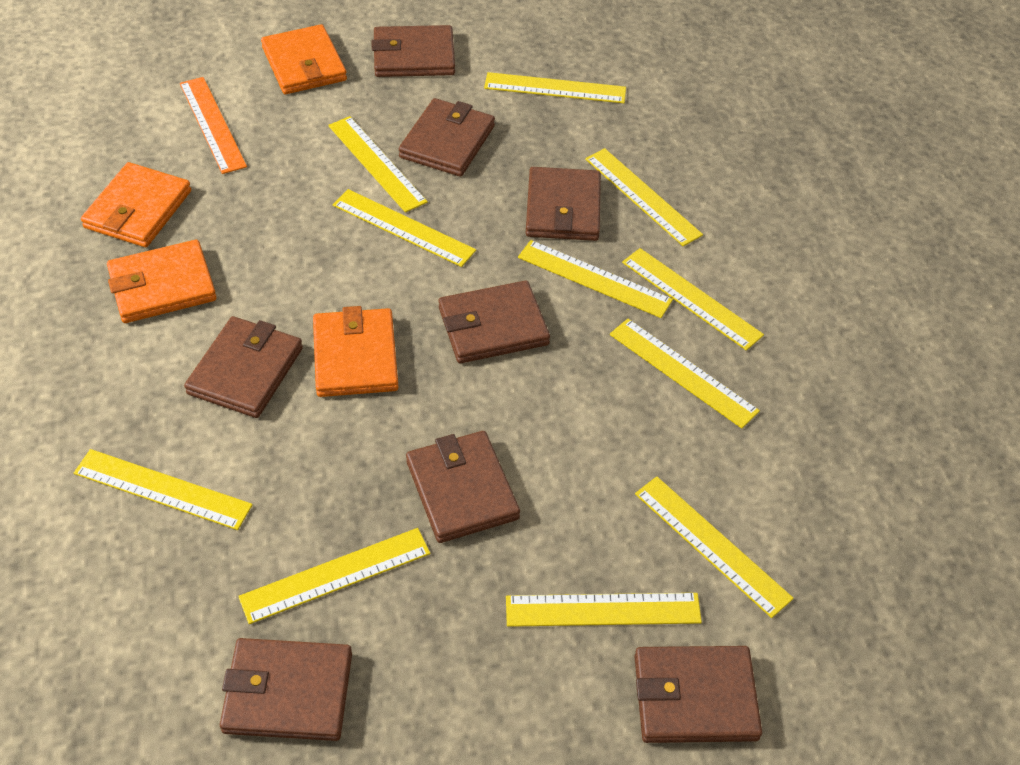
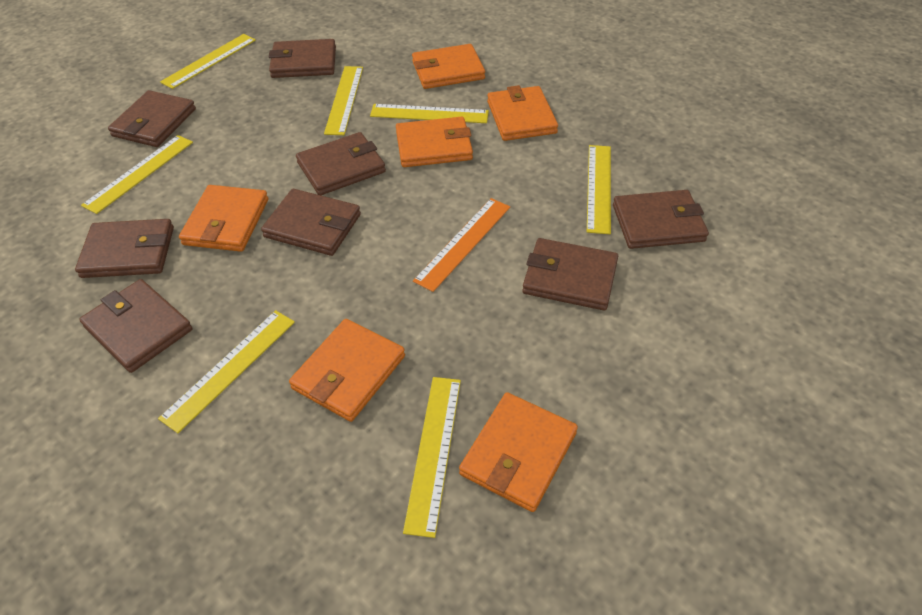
orange wallet: 4 -> 6
yellow ruler: 11 -> 7

